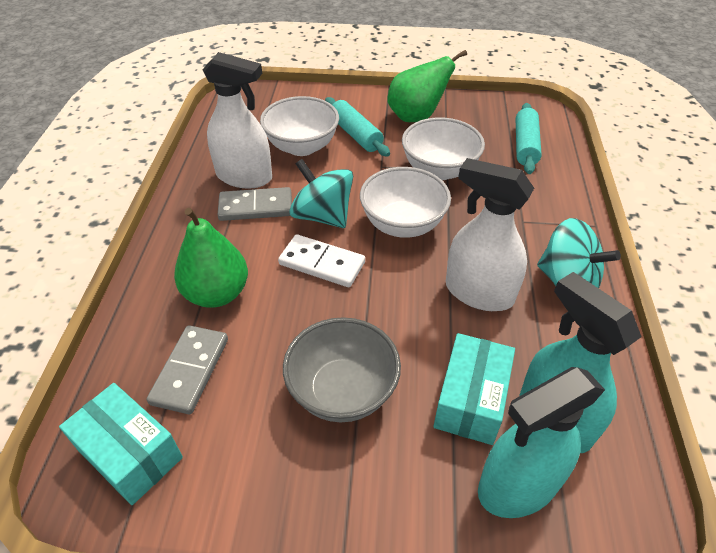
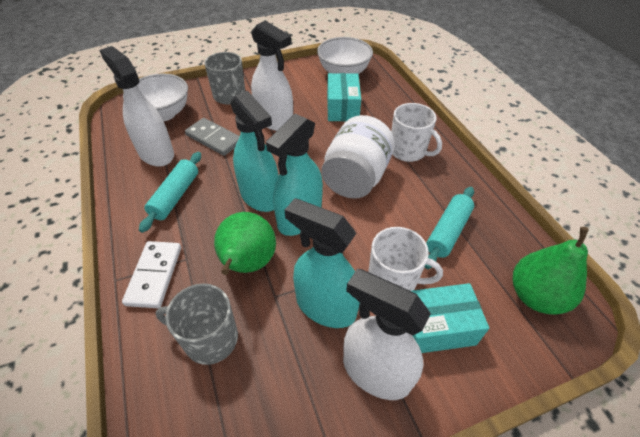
grey bowl: 1 -> 0
grey domino: 2 -> 1
grey mug: 0 -> 2
turquoise spinning top: 2 -> 0
turquoise spray bottle: 2 -> 3
white bowl: 3 -> 2
white jar: 0 -> 1
white mug: 0 -> 2
white spray bottle: 2 -> 3

